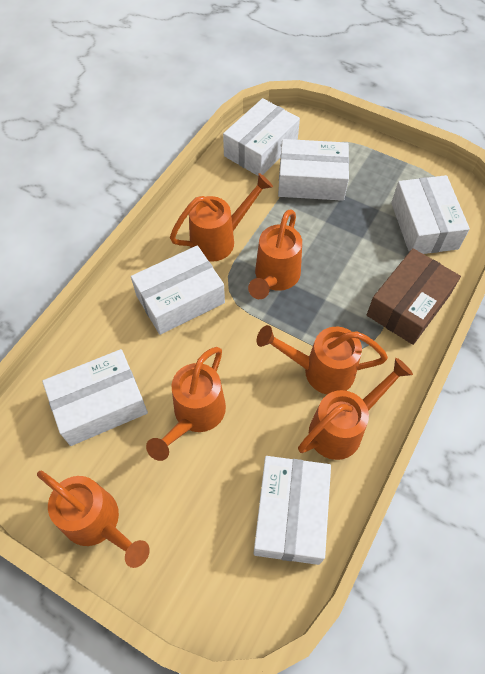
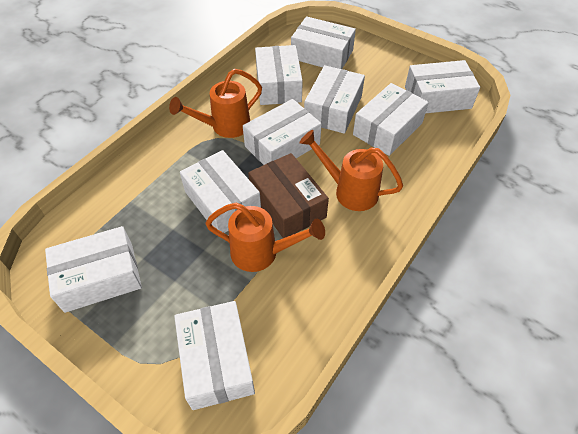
orange watering can: 6 -> 3
white box: 6 -> 9

